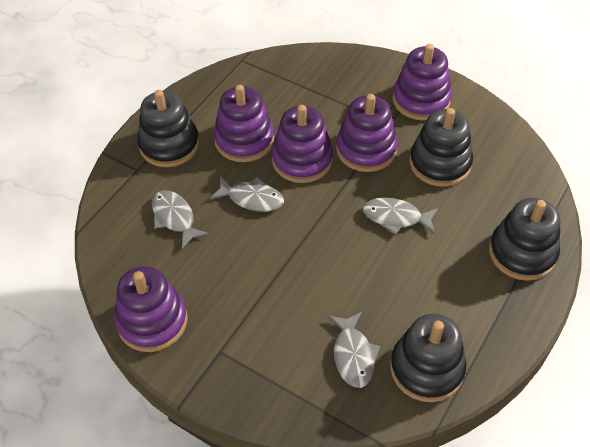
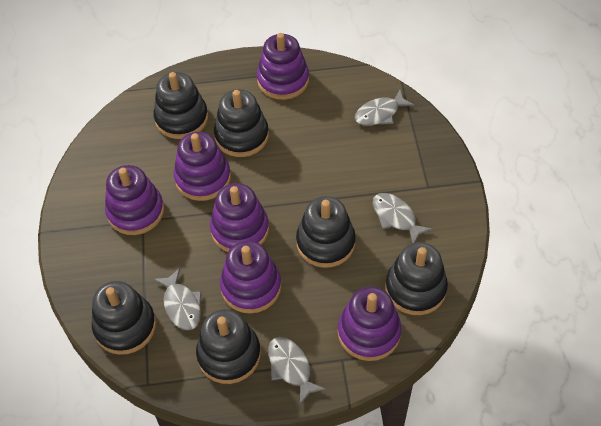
black stacking toy: 4 -> 6
purple stacking toy: 5 -> 6

